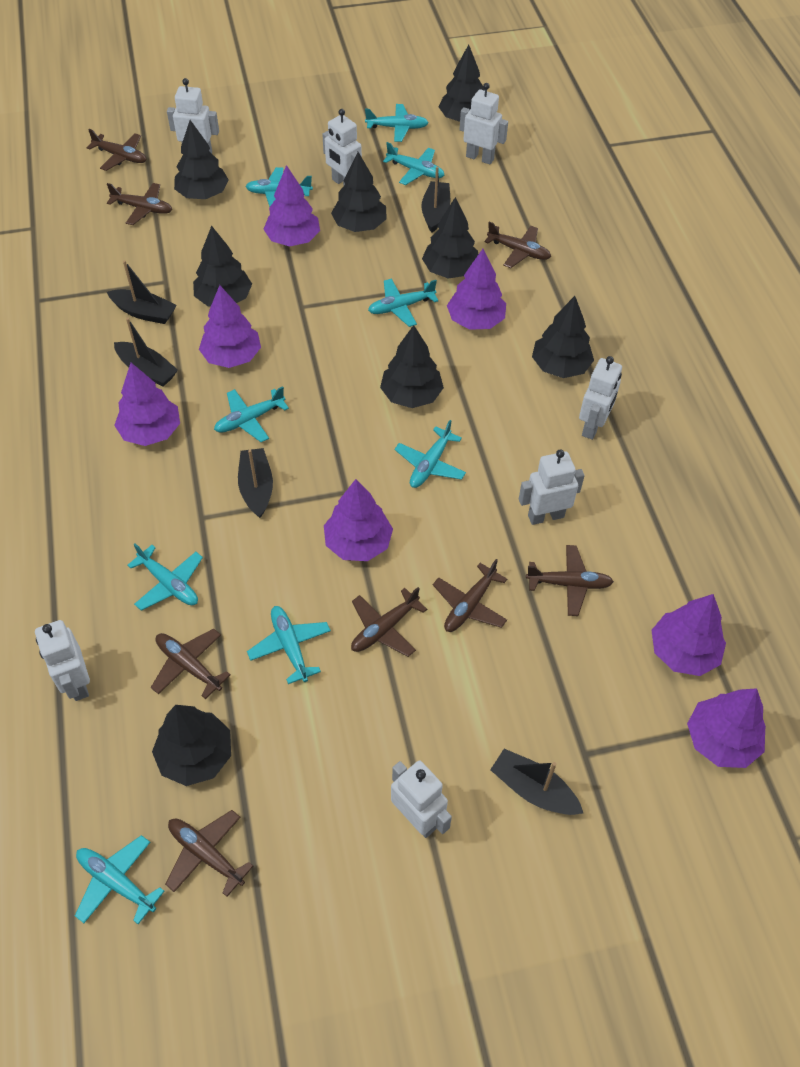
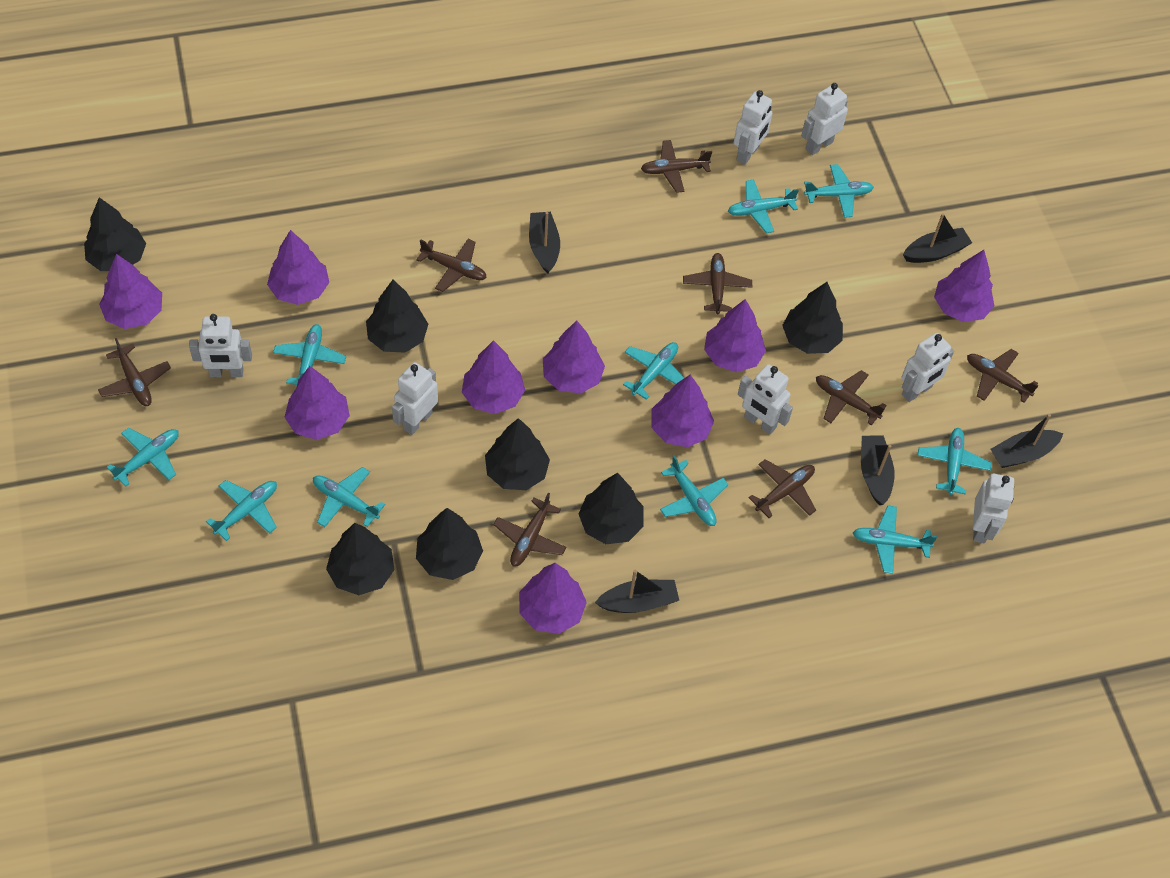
black tree: 8 -> 7
purple tree: 7 -> 9
turquoise plane: 9 -> 10

